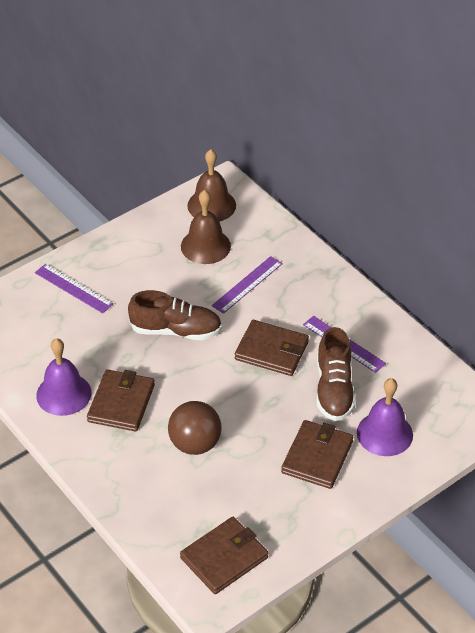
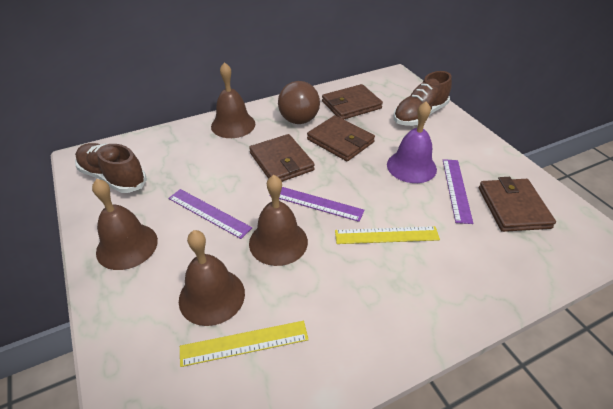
brown bell: 2 -> 4
purple bell: 2 -> 1
yellow ruler: 0 -> 2

